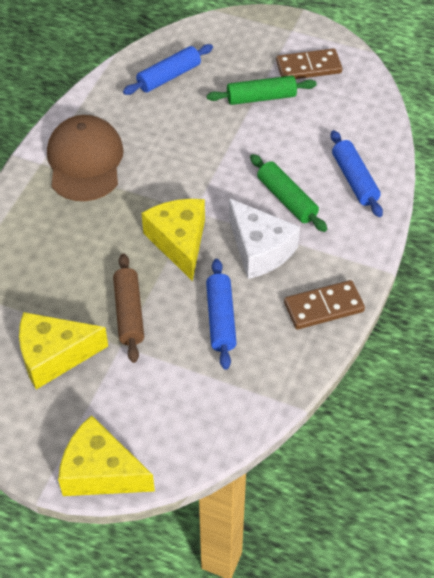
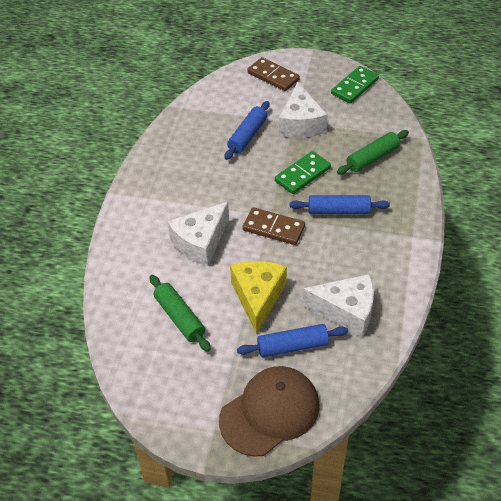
brown rolling pin: 1 -> 0
green domino: 0 -> 2
white cheese: 1 -> 3
yellow cheese: 3 -> 1

